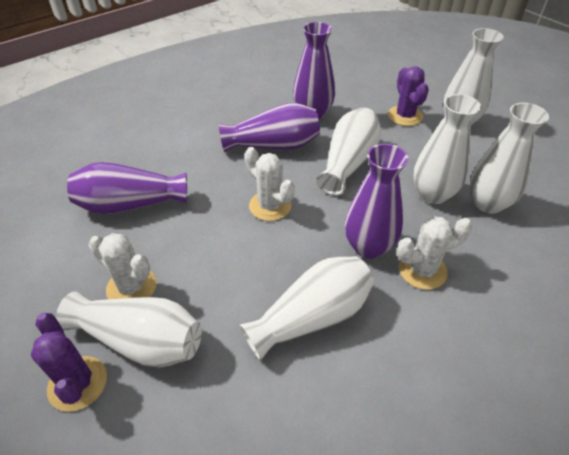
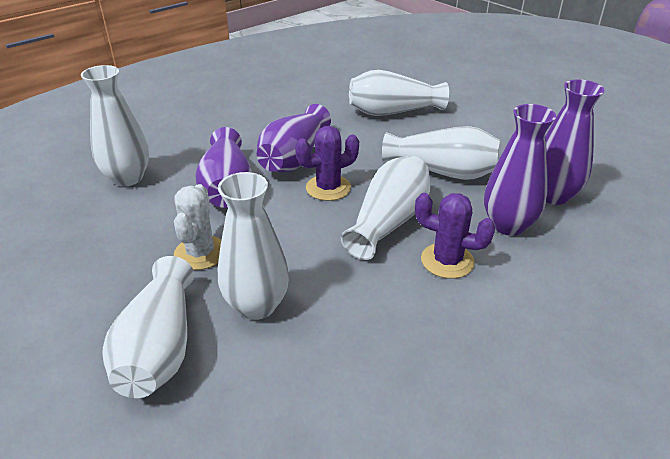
white cactus: 3 -> 1

